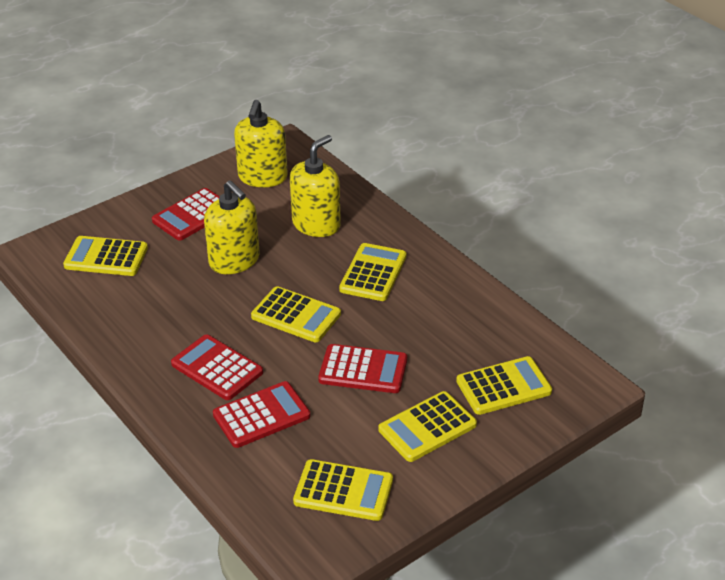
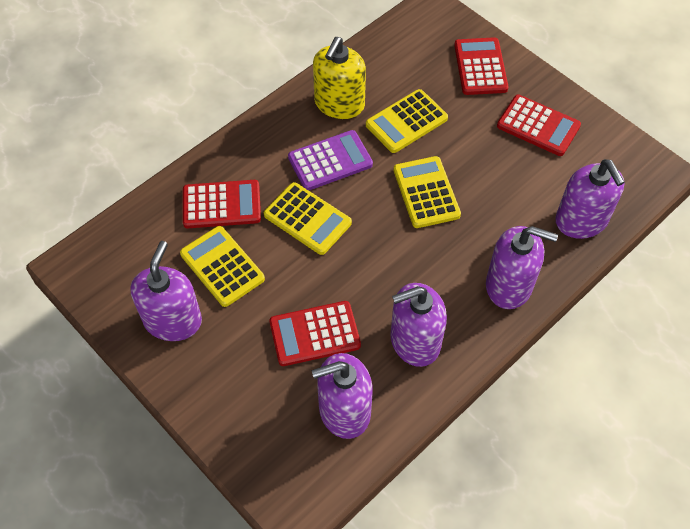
purple calculator: 0 -> 1
purple soap dispenser: 0 -> 5
yellow calculator: 6 -> 4
yellow soap dispenser: 3 -> 1

